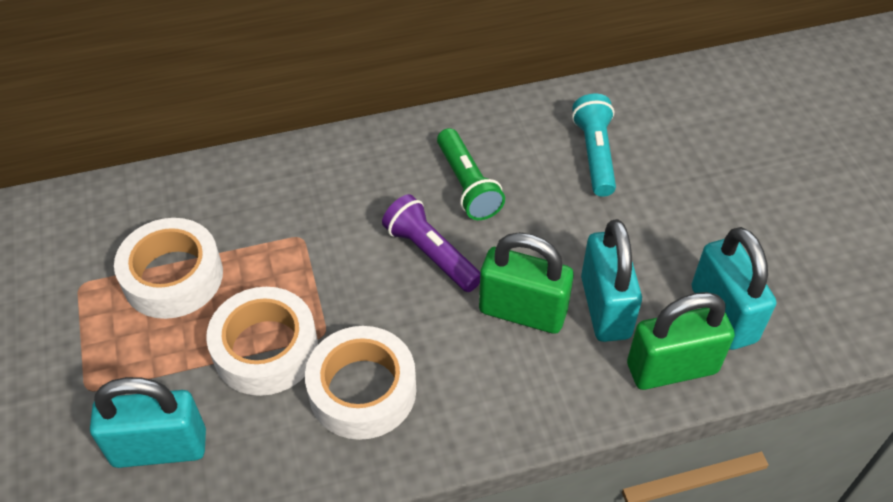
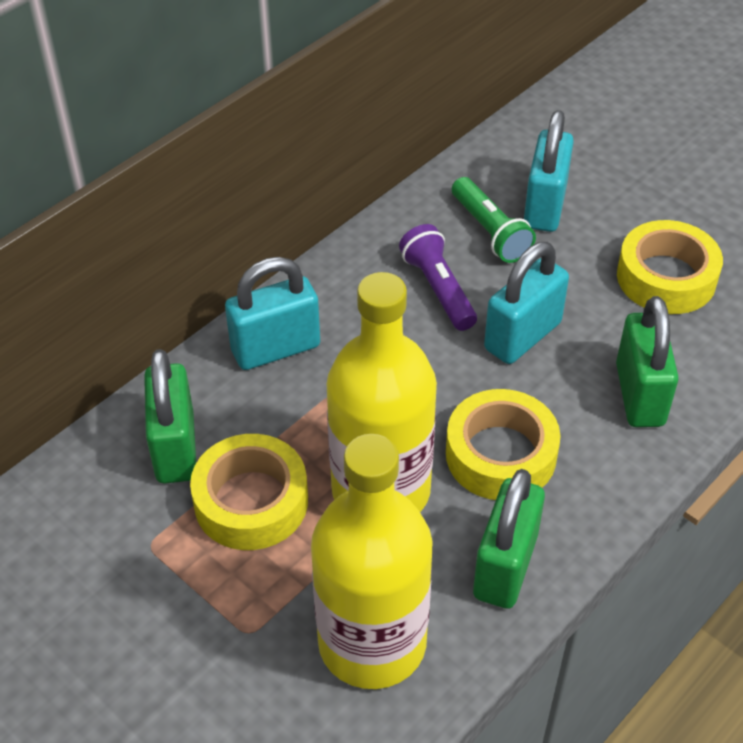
green padlock: 2 -> 3
turquoise flashlight: 1 -> 0
white tape: 3 -> 0
yellow bottle: 0 -> 2
yellow tape: 0 -> 3

